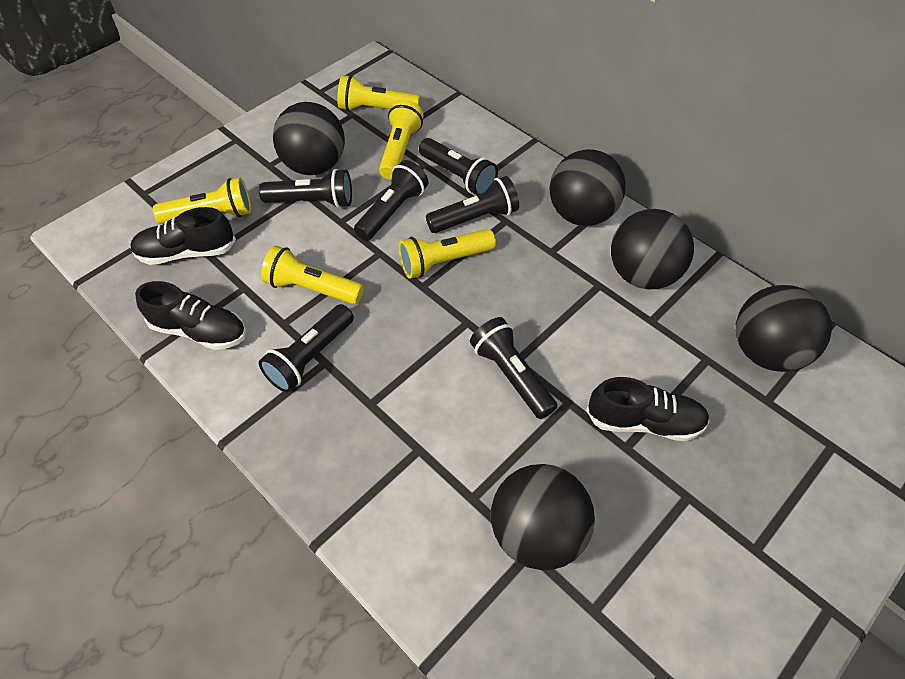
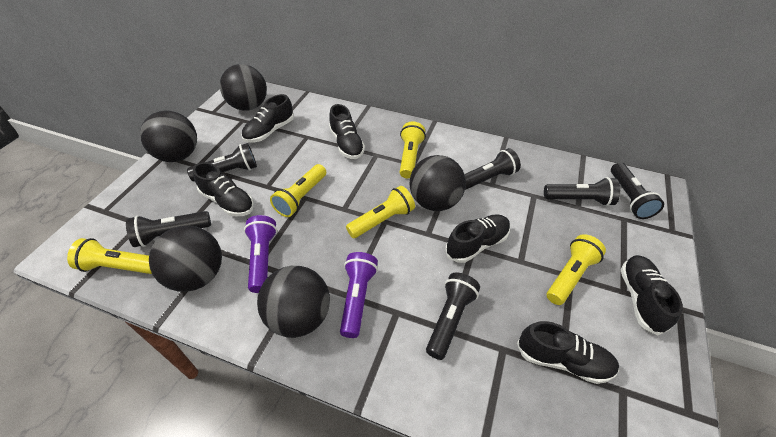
black shoe: 3 -> 6
purple flashlight: 0 -> 2

